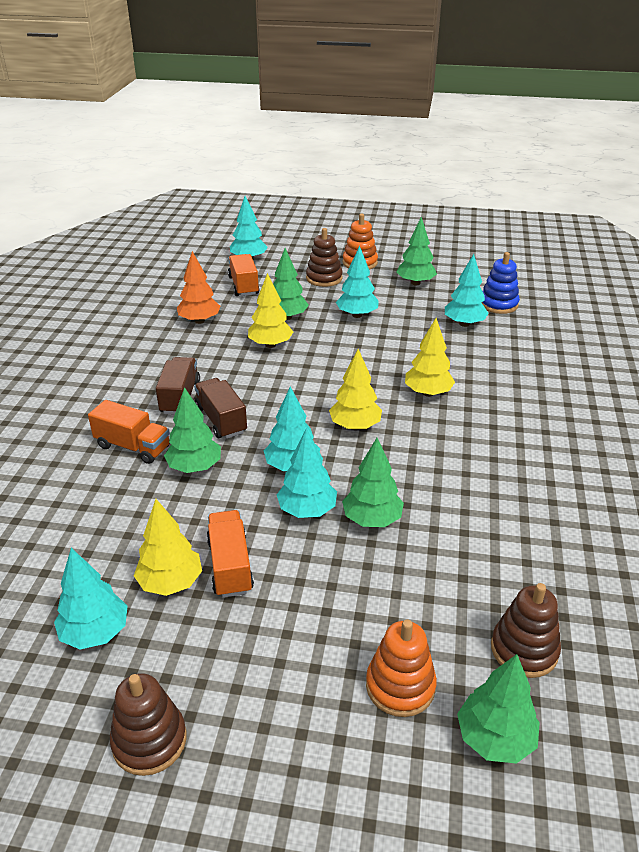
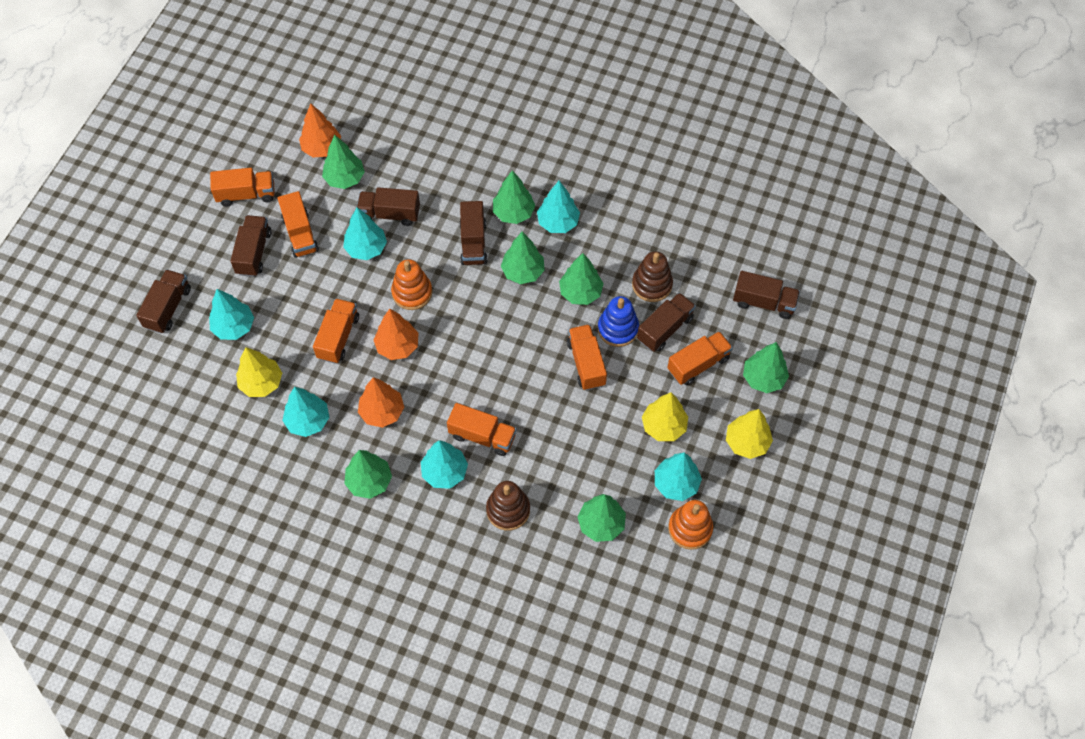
brown stacking toy: 3 -> 2
brown truck: 2 -> 6
green tree: 5 -> 7
orange tree: 1 -> 3
orange truck: 3 -> 6
yellow tree: 4 -> 3

